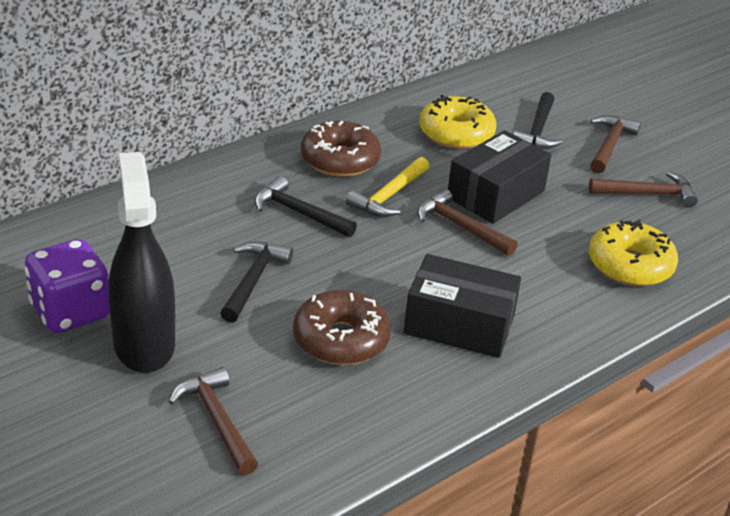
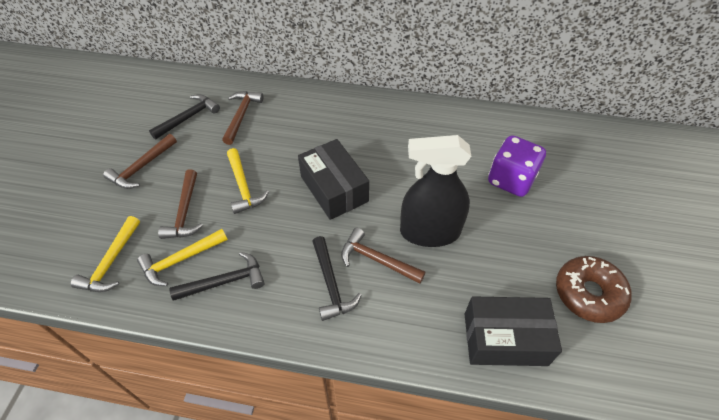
brown donut: 2 -> 1
yellow donut: 2 -> 0
yellow hammer: 1 -> 3

